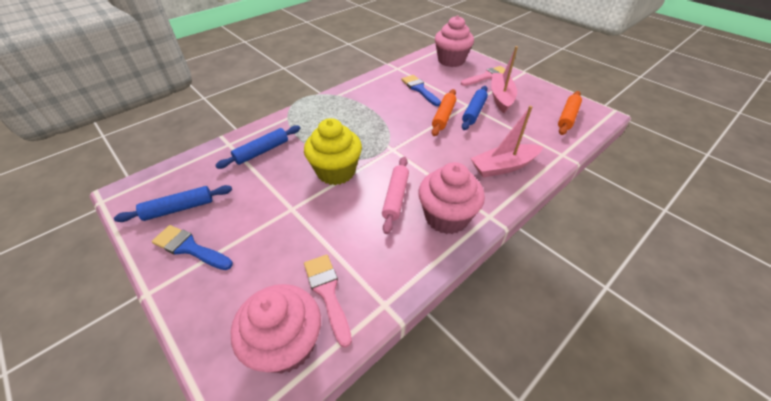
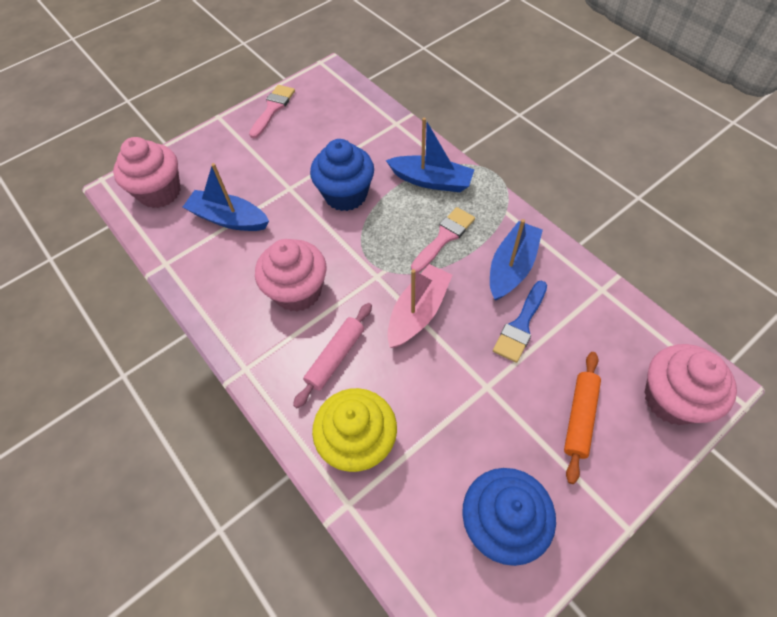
blue boat: 0 -> 3
blue brush: 2 -> 1
blue cupcake: 0 -> 2
blue rolling pin: 3 -> 0
orange rolling pin: 2 -> 1
pink boat: 2 -> 1

